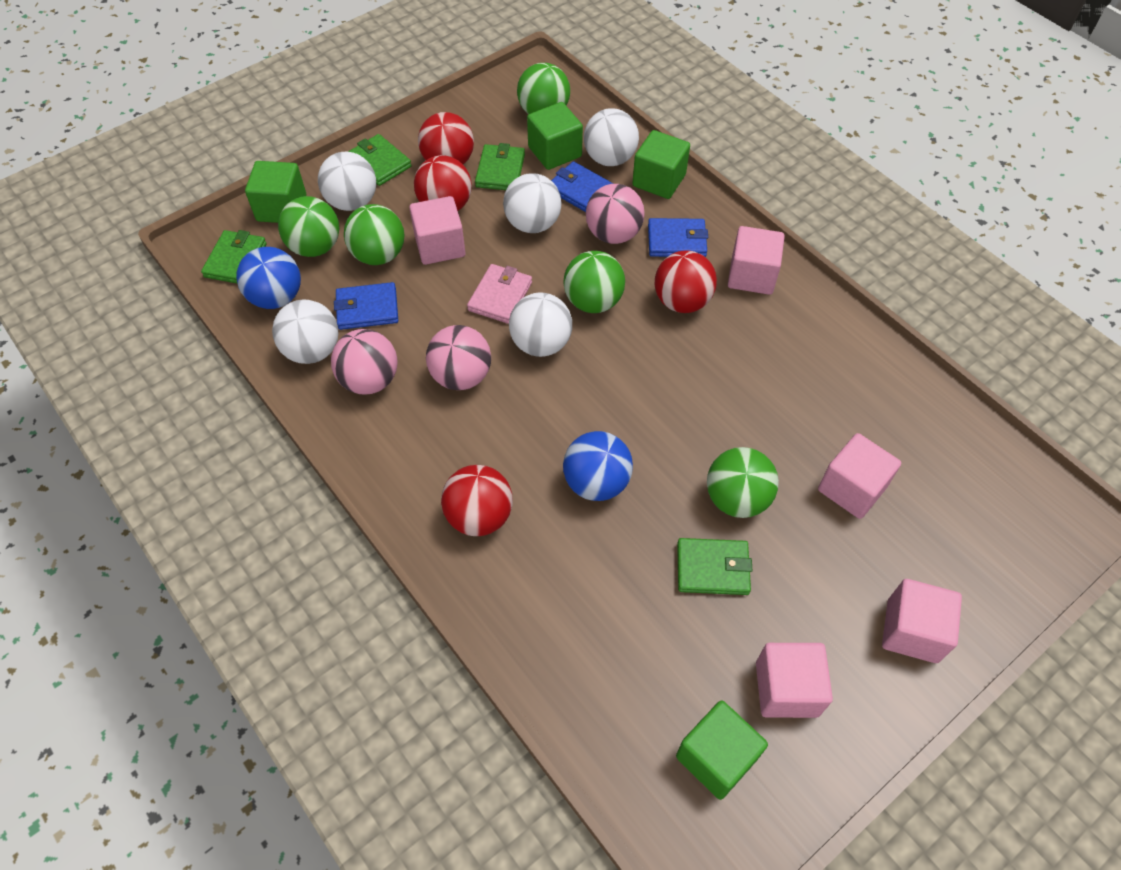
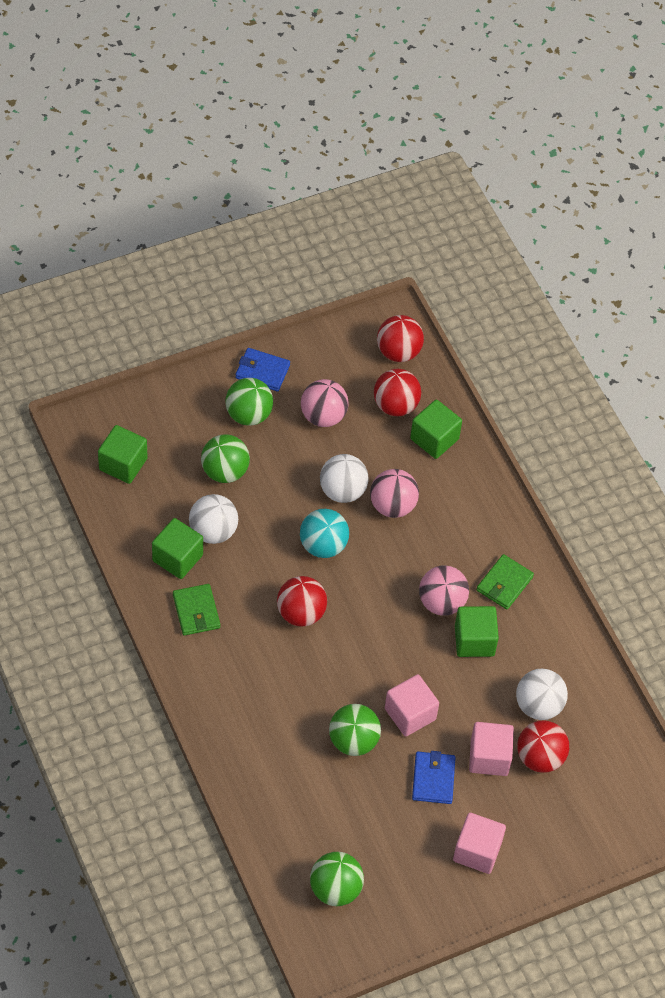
blue ball: 2 -> 0
blue wallet: 3 -> 2
green ball: 5 -> 4
green wallet: 4 -> 2
pink cube: 5 -> 3
pink wallet: 1 -> 0
turquoise ball: 0 -> 1
white ball: 5 -> 3

